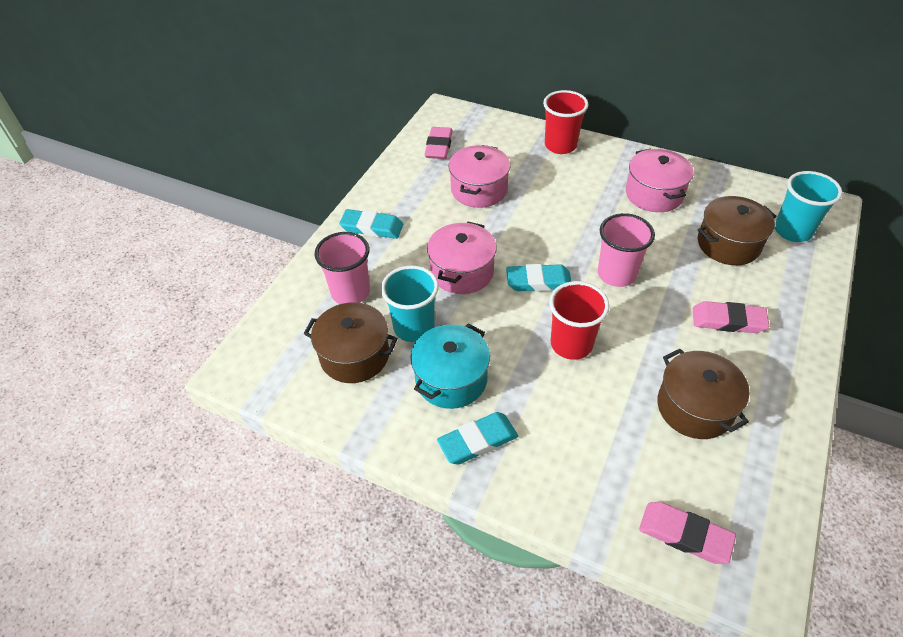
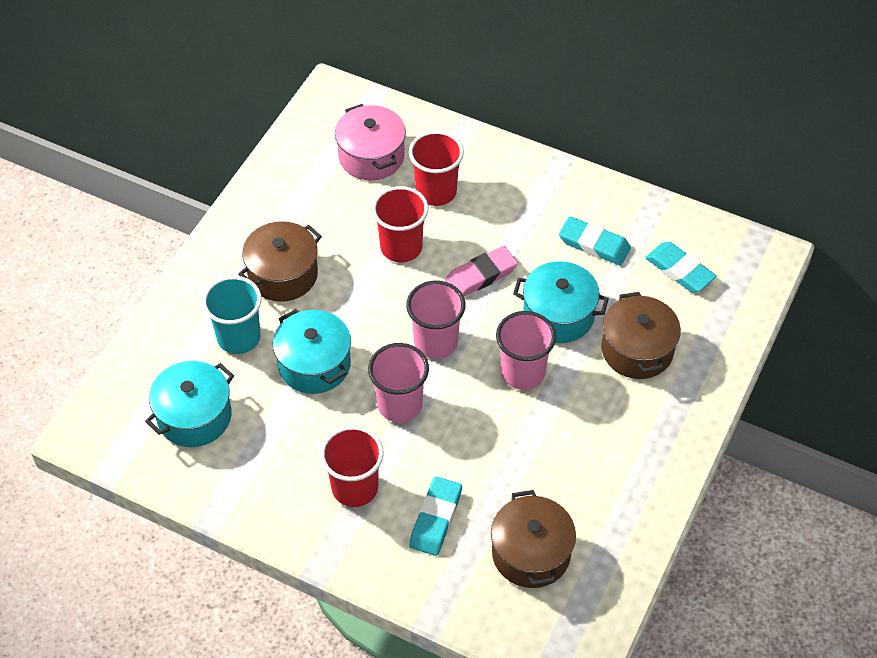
pink cup: 2 -> 3
pink eraser: 3 -> 1
pink pot: 3 -> 1
red cup: 2 -> 3
turquoise cup: 2 -> 1
turquoise pot: 1 -> 3

